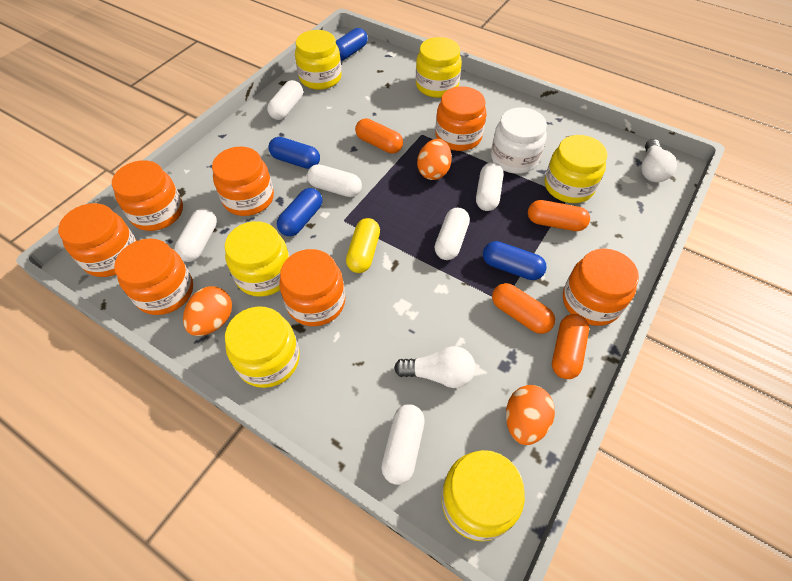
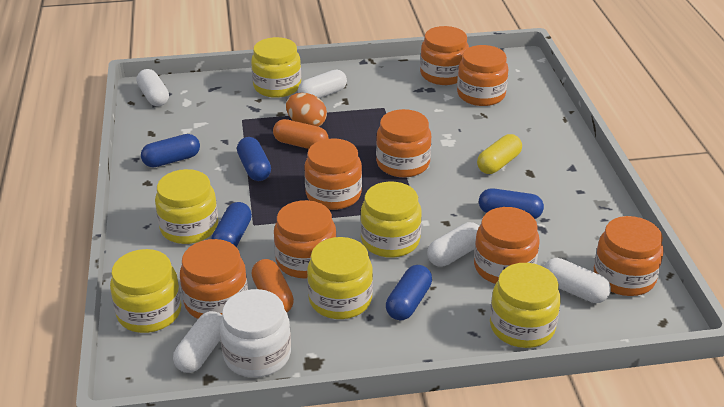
blue capsule: 4 -> 5
orange capsule: 4 -> 2
orange egg: 3 -> 1
orange jar: 7 -> 8
white capsule: 6 -> 5
white light bulb: 2 -> 0

